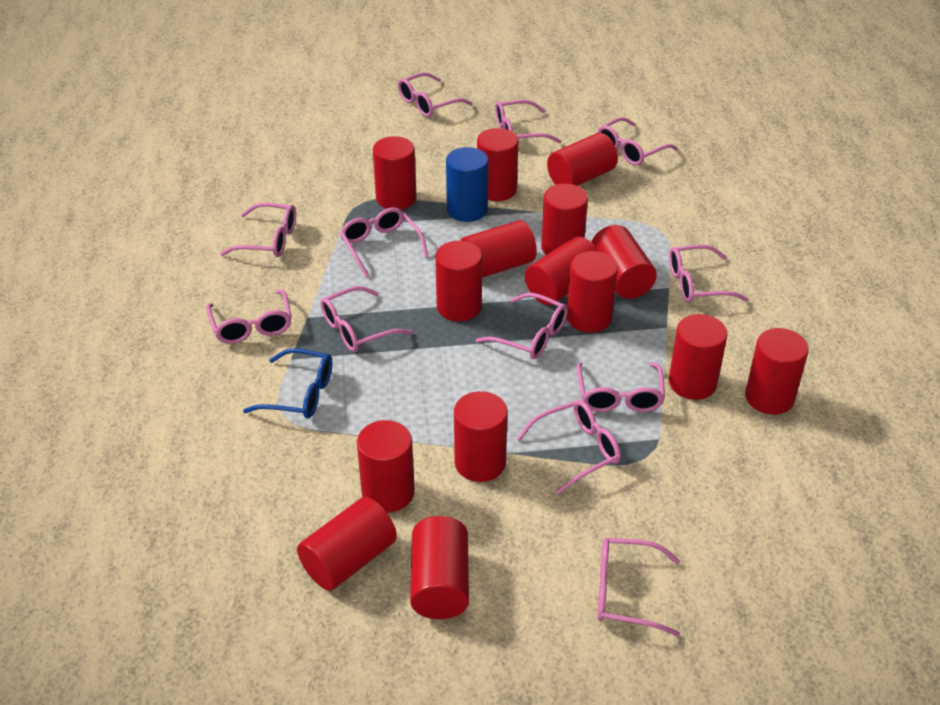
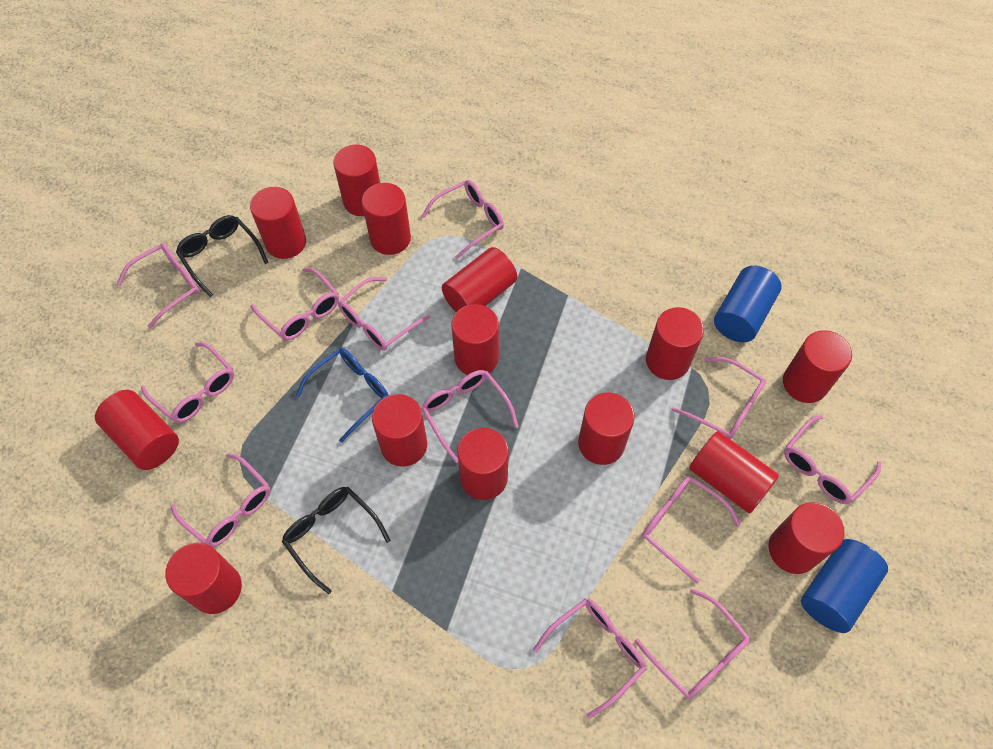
black glasses: 0 -> 2
blue cylinder: 1 -> 2
red cylinder: 15 -> 14

